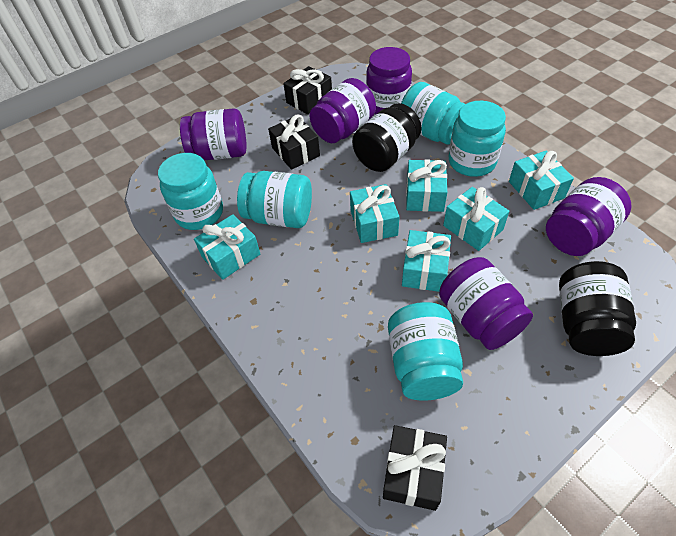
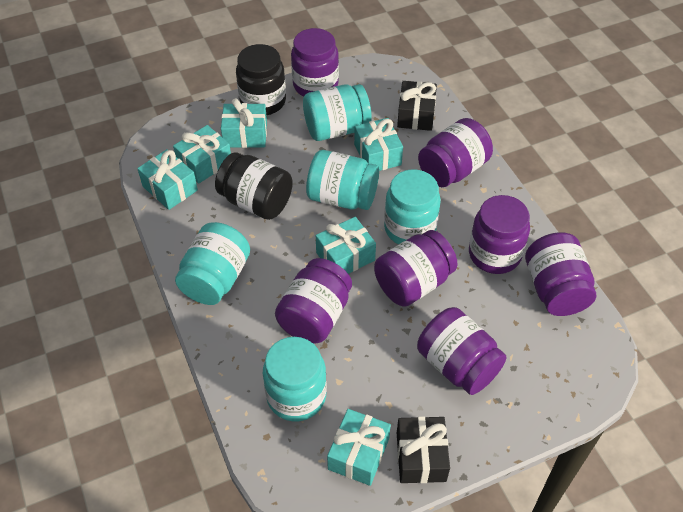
black gift: 3 -> 2
purple jar: 5 -> 7

